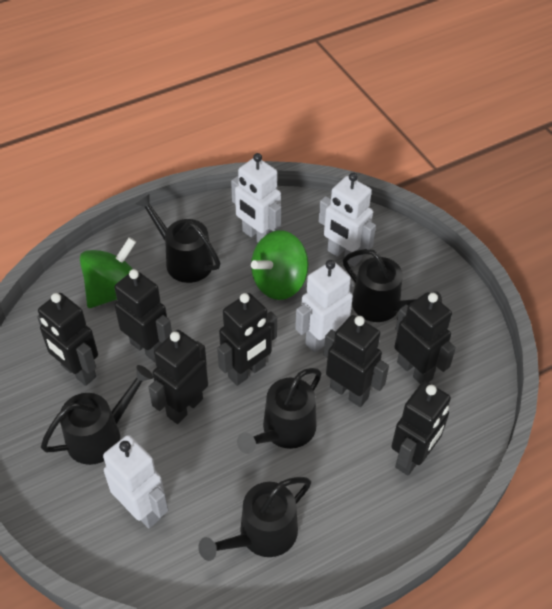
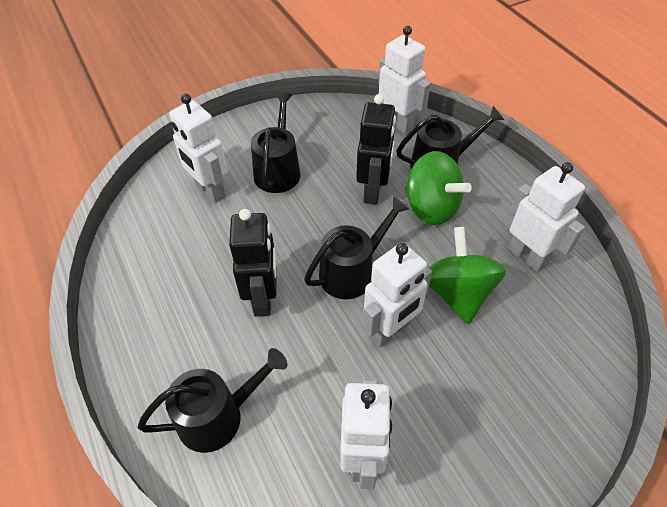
black robot: 7 -> 2
black watering can: 5 -> 4
white robot: 4 -> 5

